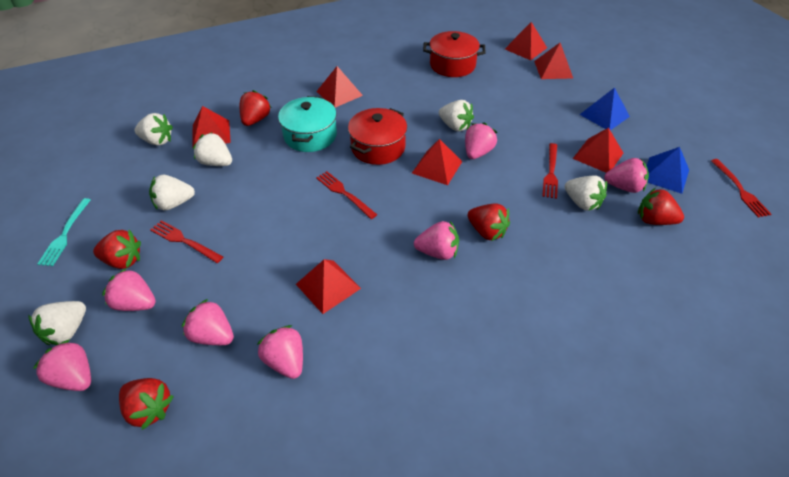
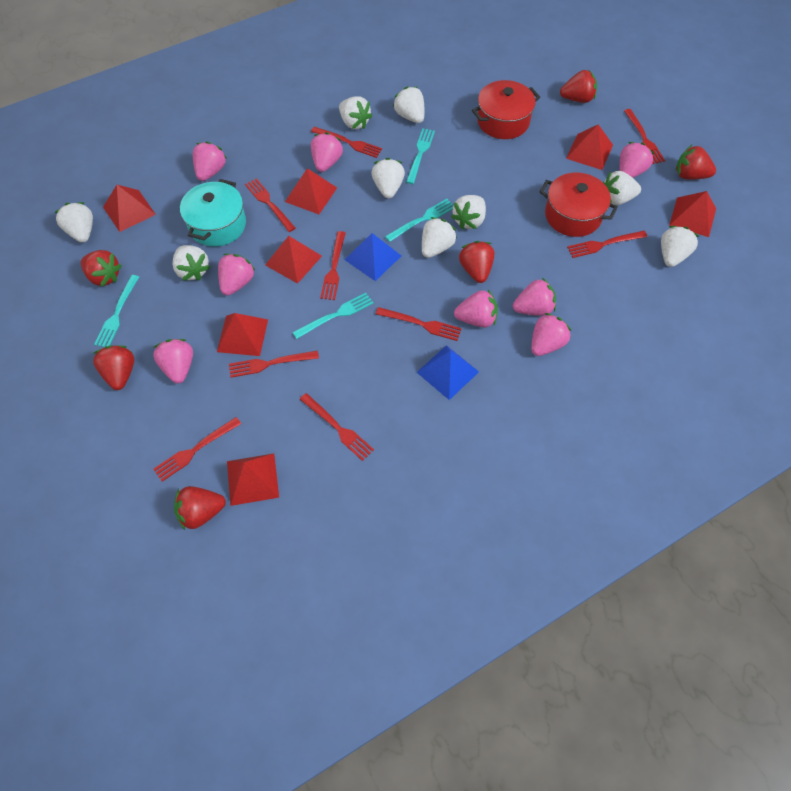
pink strawberry: 7 -> 8
red fork: 4 -> 9
red strawberry: 5 -> 6
turquoise fork: 1 -> 4
white strawberry: 6 -> 9

